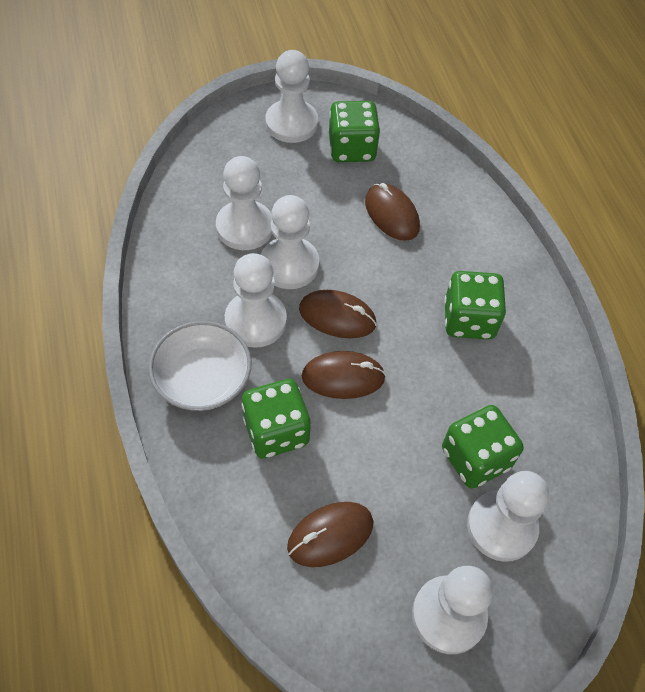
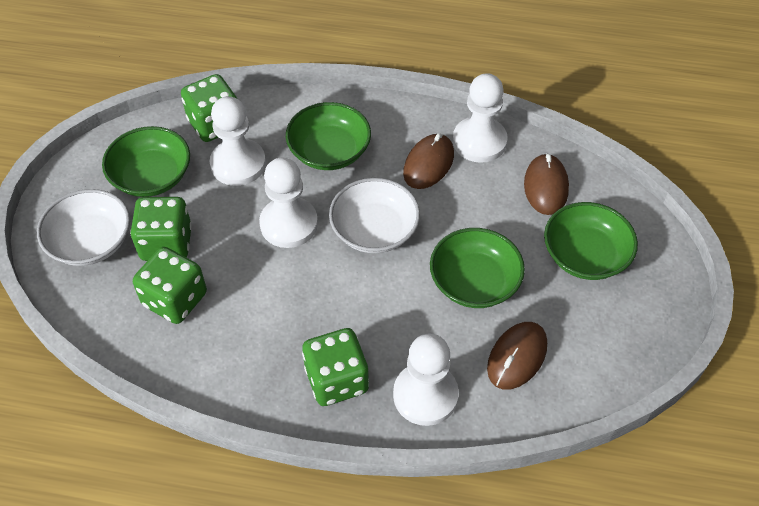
brown mouse: 4 -> 3
green bowl: 0 -> 4
white bowl: 1 -> 2
white pawn: 6 -> 4

